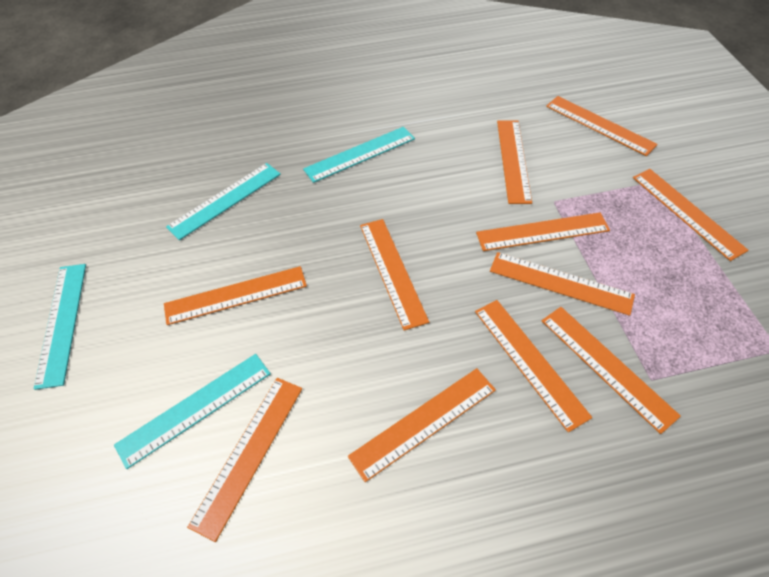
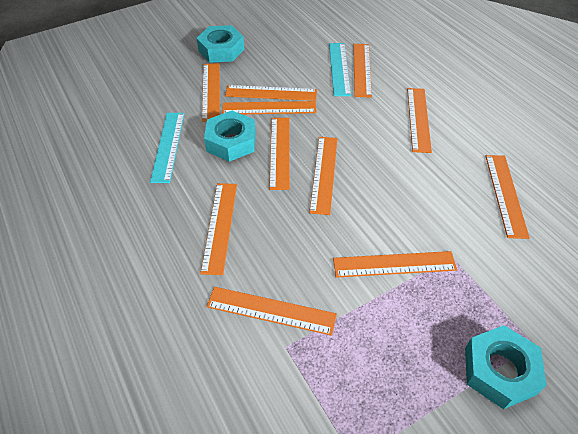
turquoise nut: 0 -> 3
turquoise ruler: 4 -> 2

